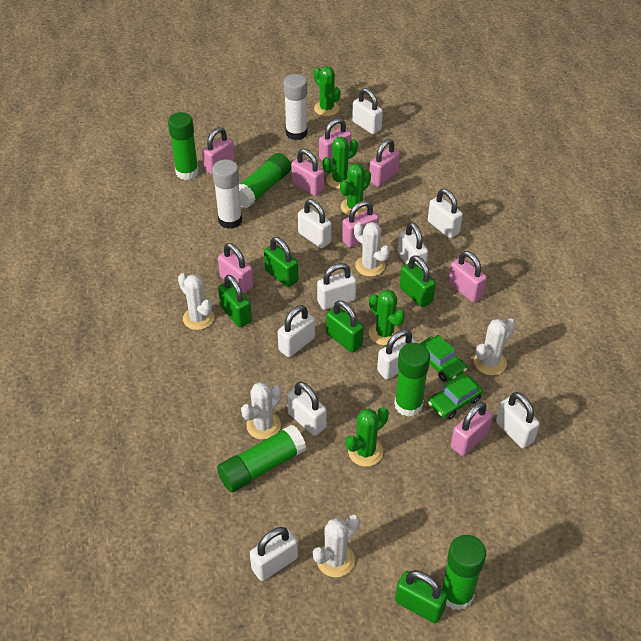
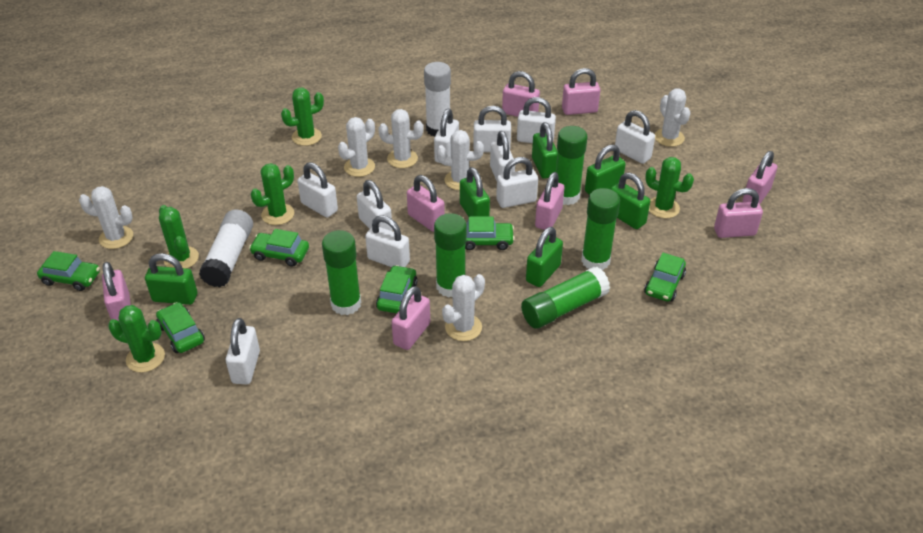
green car: 2 -> 6
green padlock: 5 -> 6
white cactus: 5 -> 6

